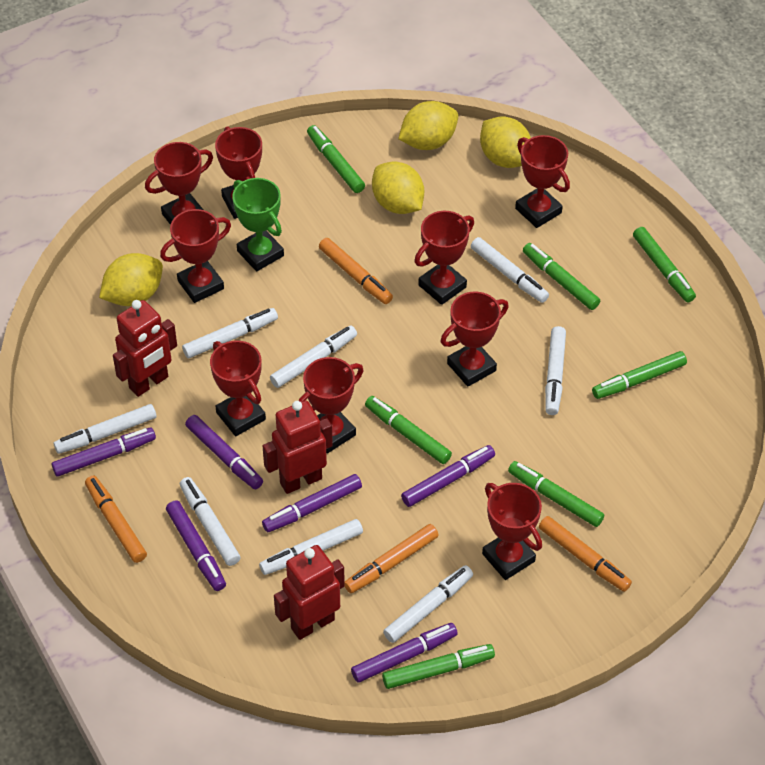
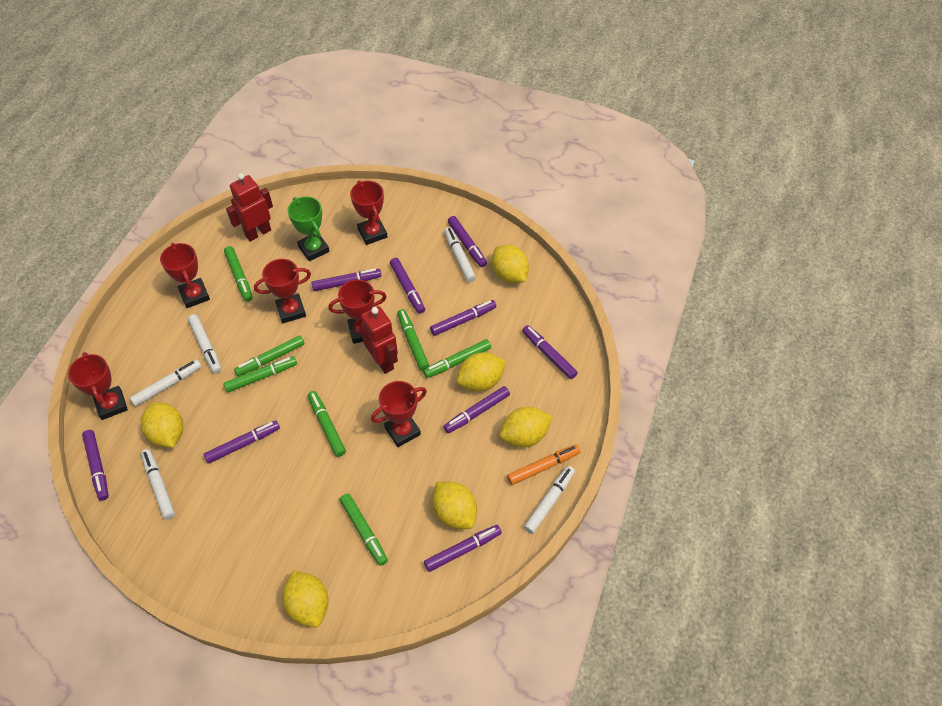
orange marker: 4 -> 1
purple marker: 6 -> 9
red robot: 3 -> 2
red trophy: 9 -> 6
white marker: 8 -> 5
yellow lemon: 4 -> 6

